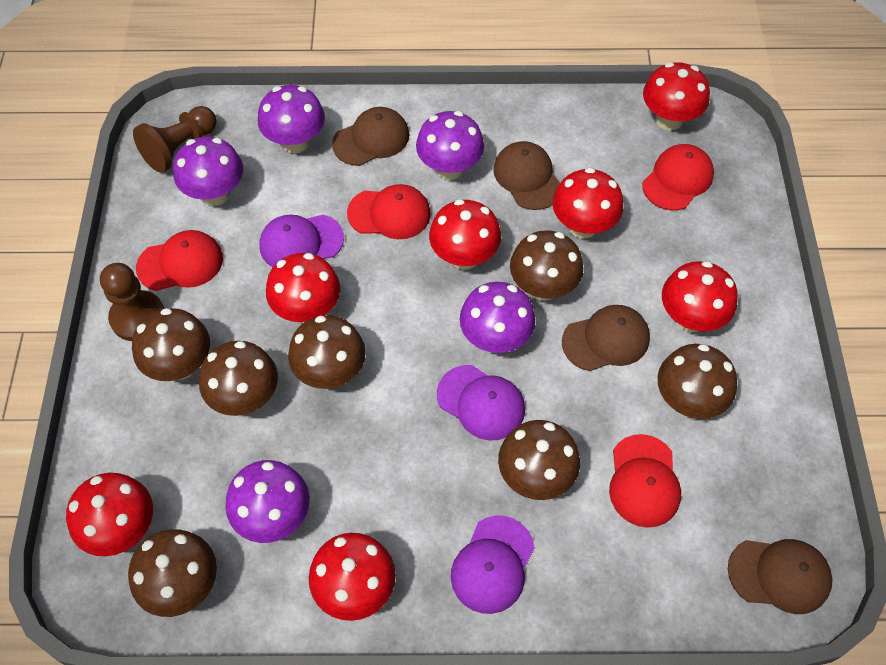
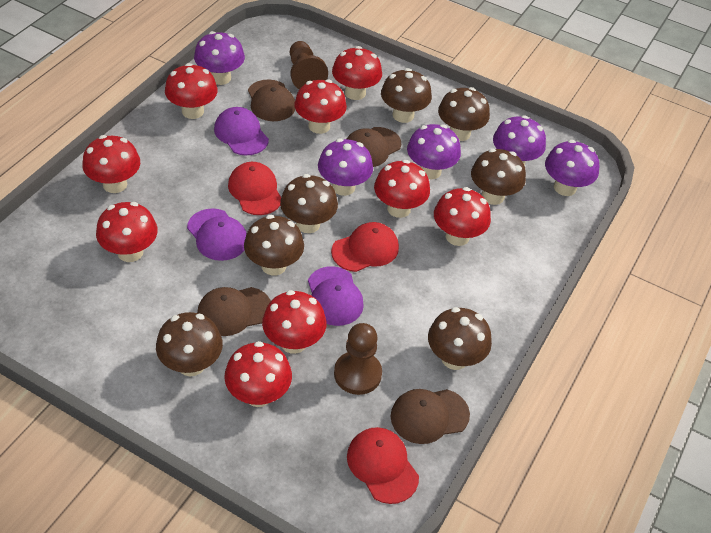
red cap: 4 -> 3
red mushroom: 7 -> 9

